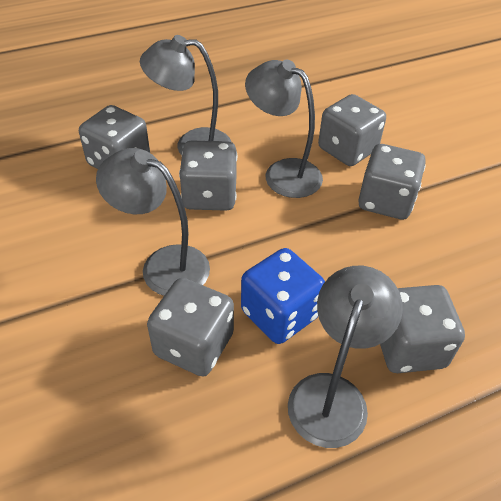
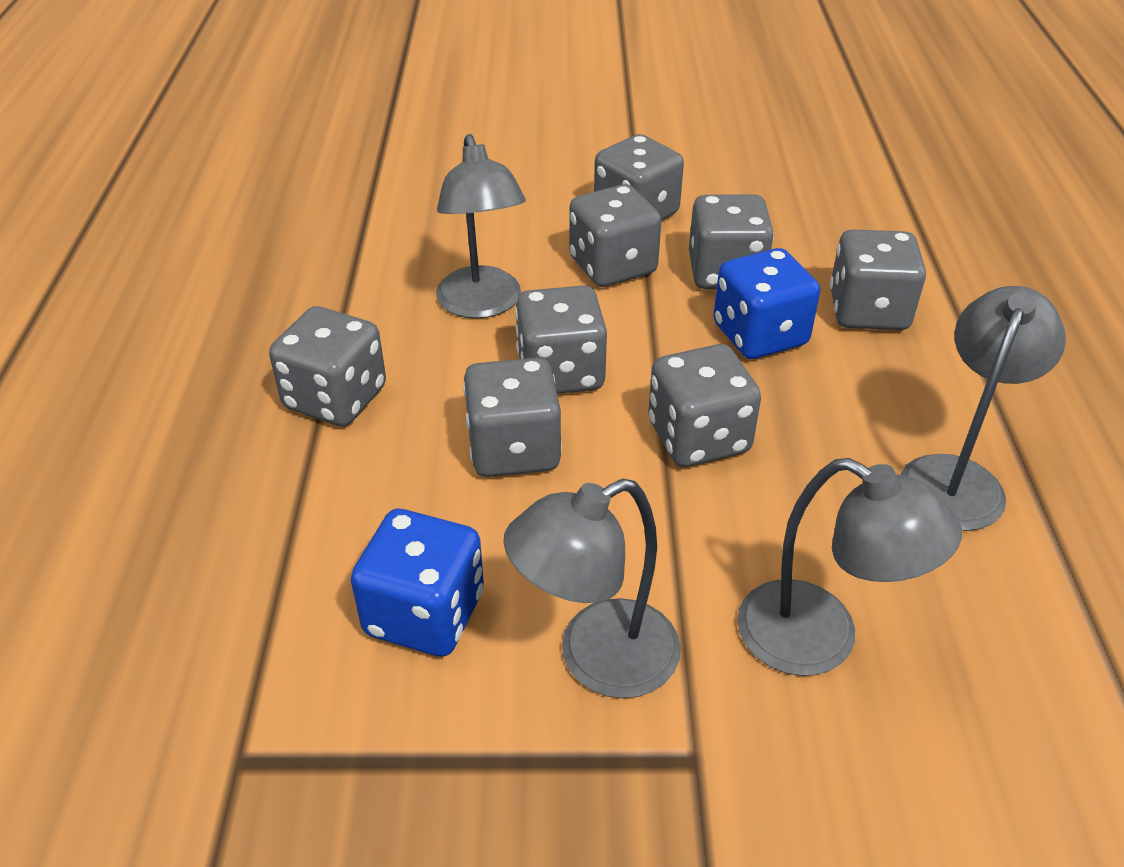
blue dice: 1 -> 2
grey dice: 6 -> 8

